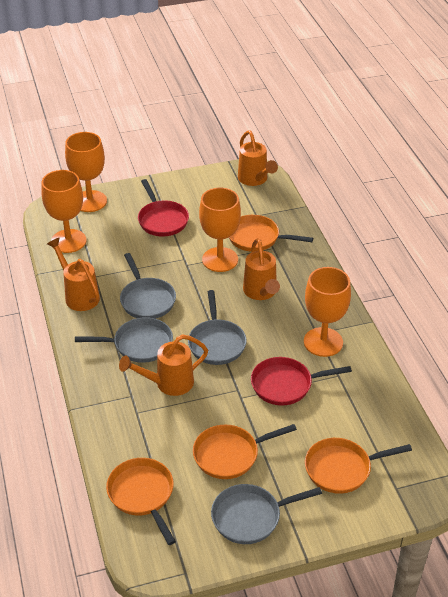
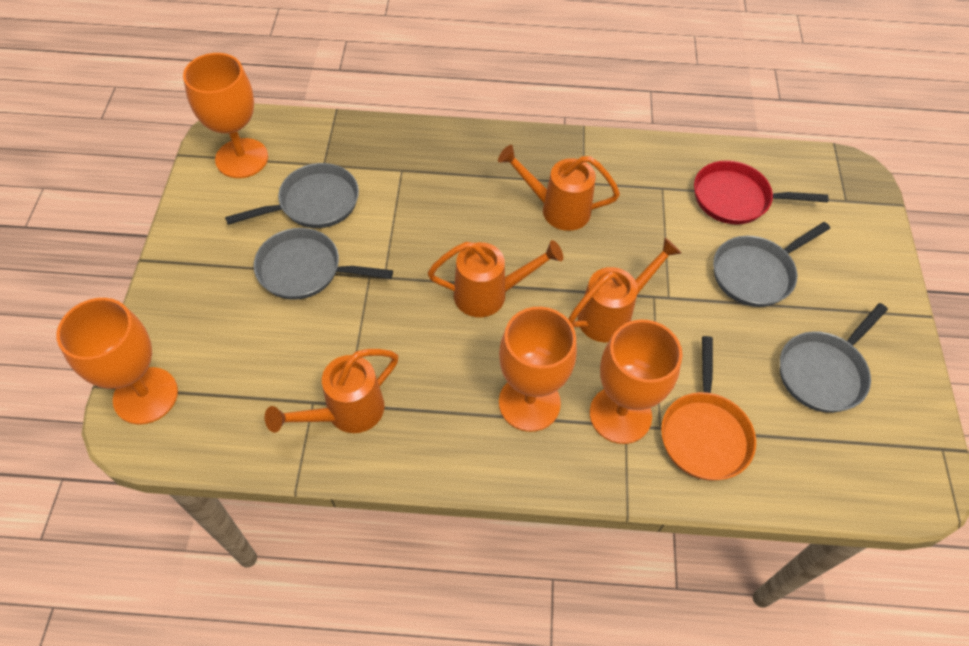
orange pan: 4 -> 1
red pan: 2 -> 1

